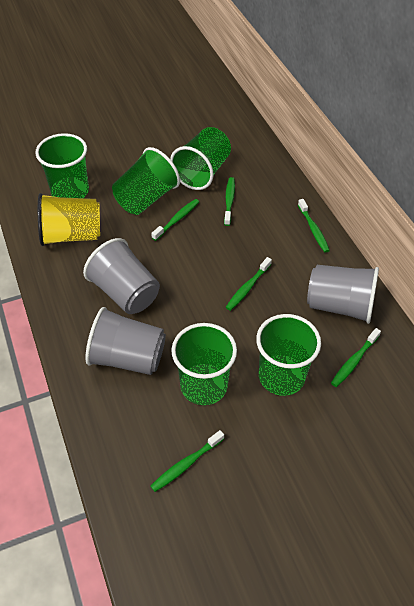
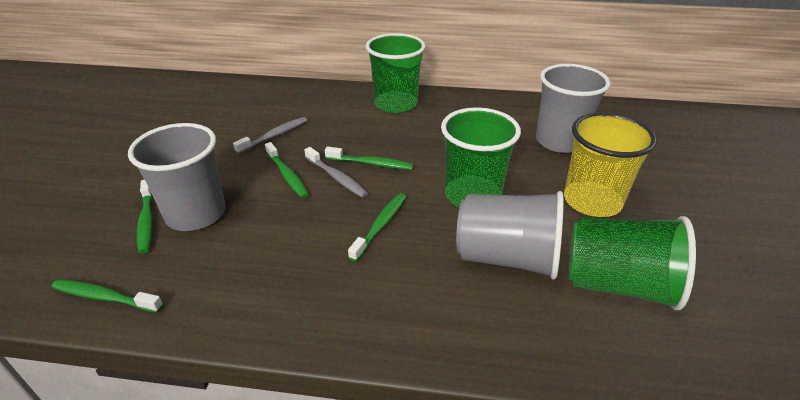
green cup: 5 -> 3
green toothbrush: 6 -> 5
grey toothbrush: 0 -> 2

